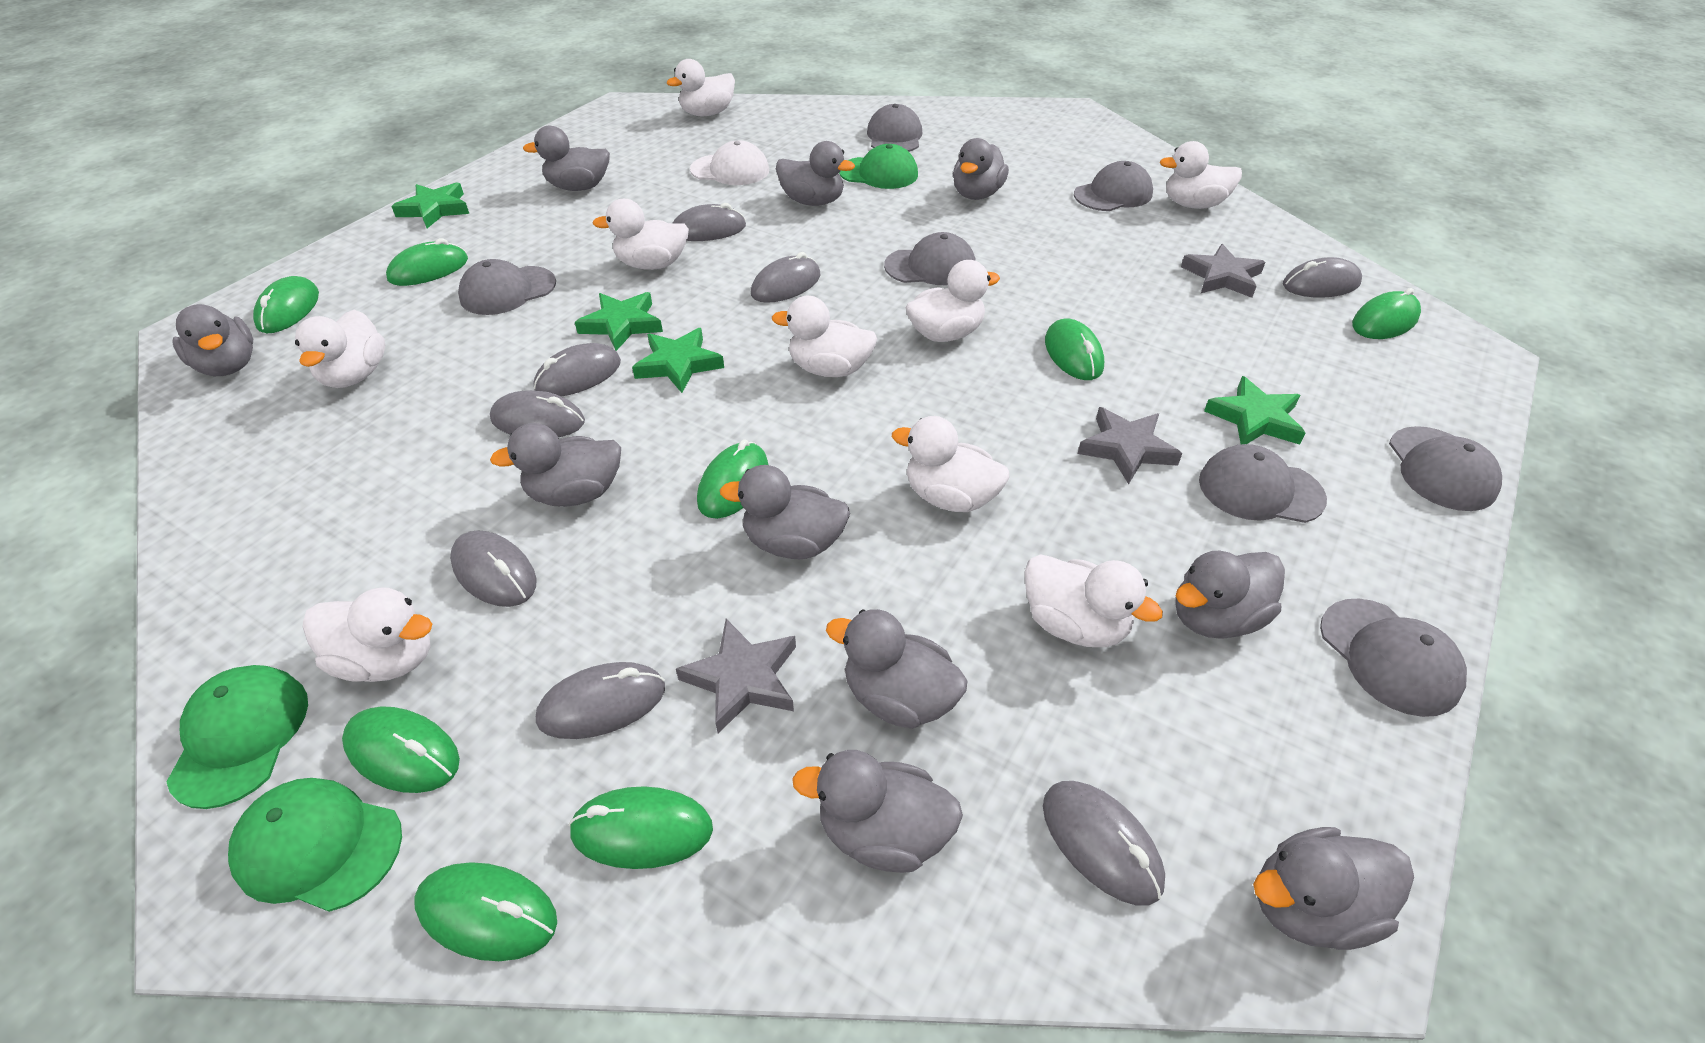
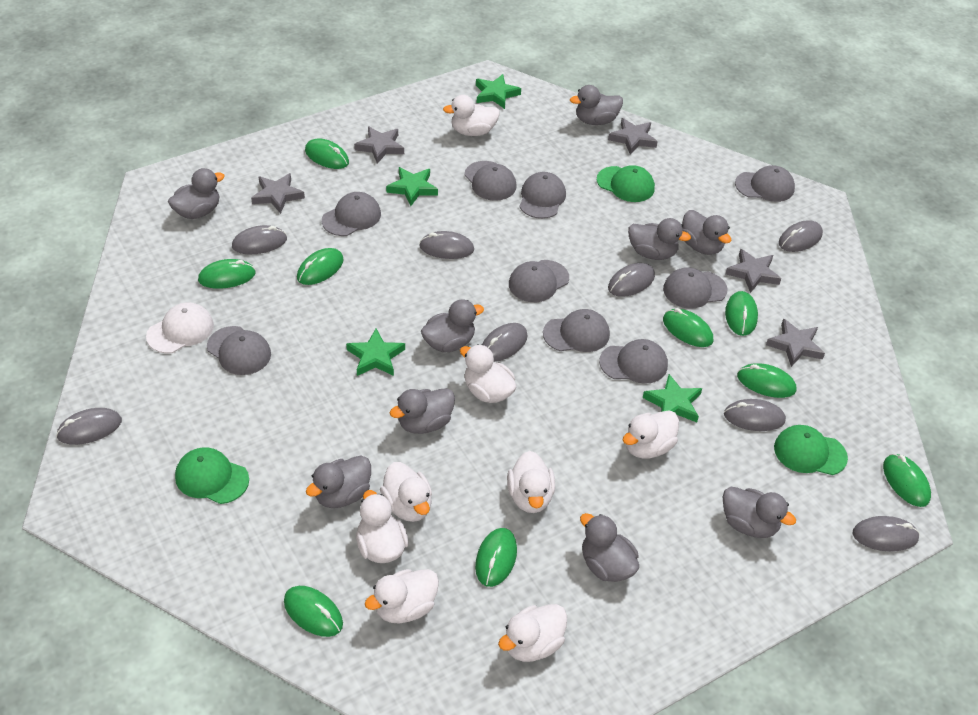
green mouse: 8 -> 9
grey cap: 7 -> 9
grey duck: 10 -> 9
grey star: 3 -> 5
white duck: 9 -> 8

